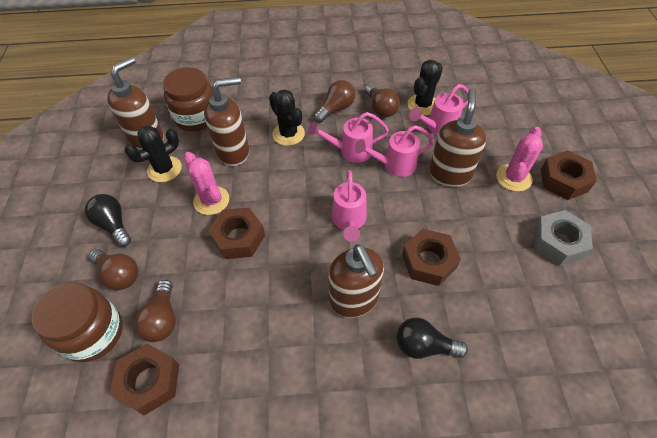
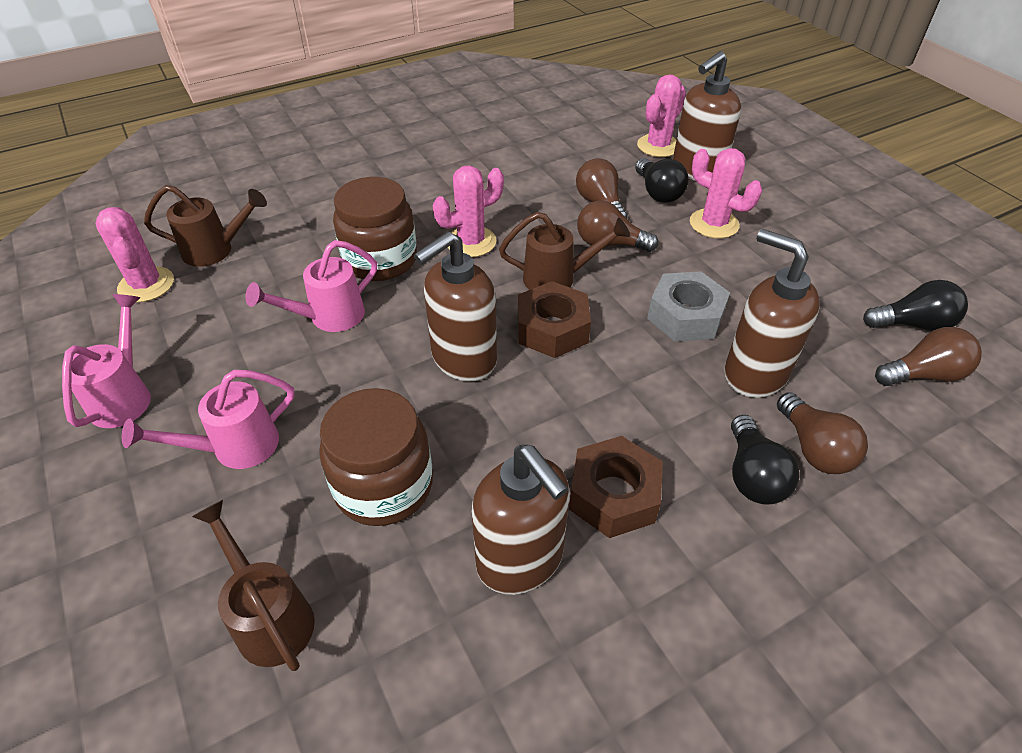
black cactus: 3 -> 0
black light bulb: 2 -> 3
brown nut: 4 -> 2
brown watering can: 0 -> 3
pink cactus: 2 -> 4
pink watering can: 4 -> 3

